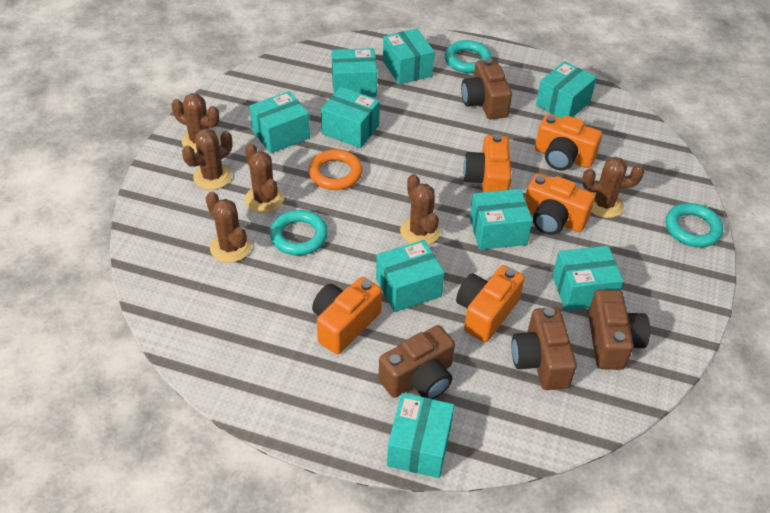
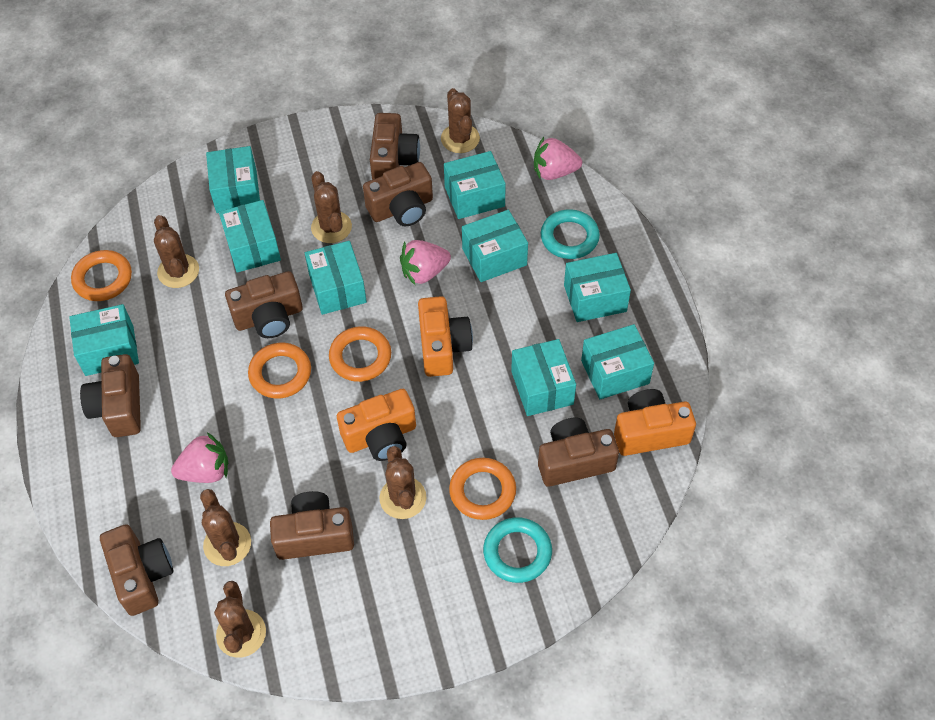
brown camera: 4 -> 7
orange camera: 5 -> 3
orange ring: 1 -> 4
pink strawberry: 0 -> 3
turquoise ring: 3 -> 2

